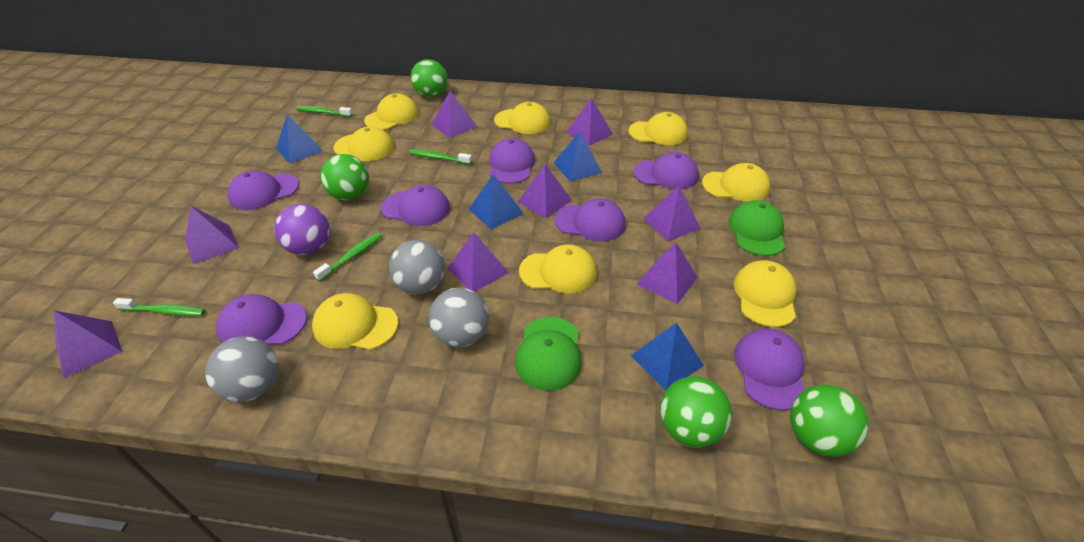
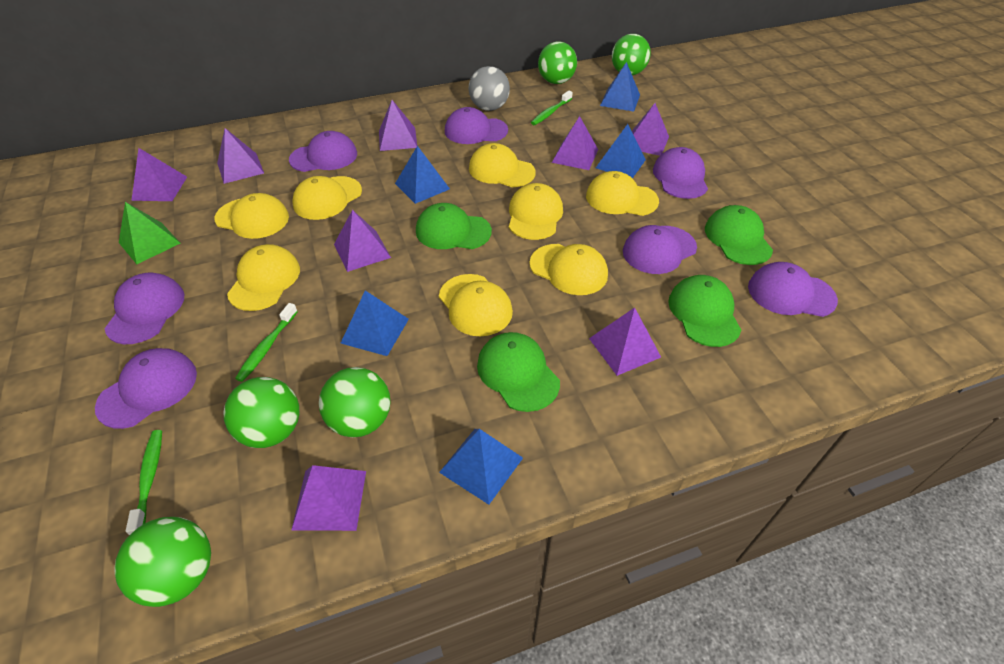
blue pyramid: 4 -> 5
green ball: 4 -> 5
green cap: 2 -> 4
green pyramid: 0 -> 1
green toothbrush: 4 -> 3
grey ball: 3 -> 1
purple ball: 1 -> 0

